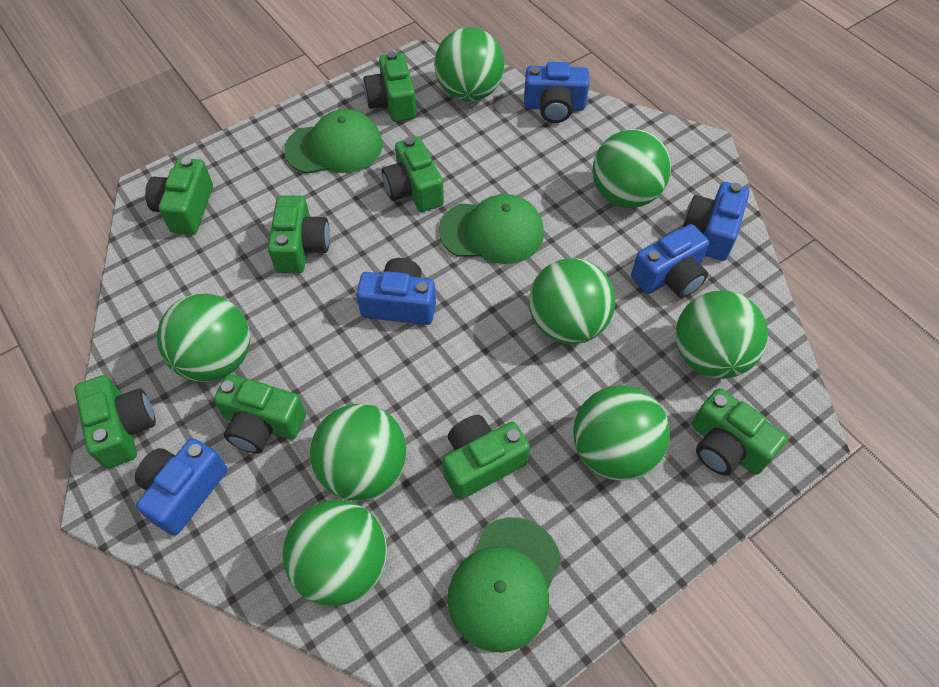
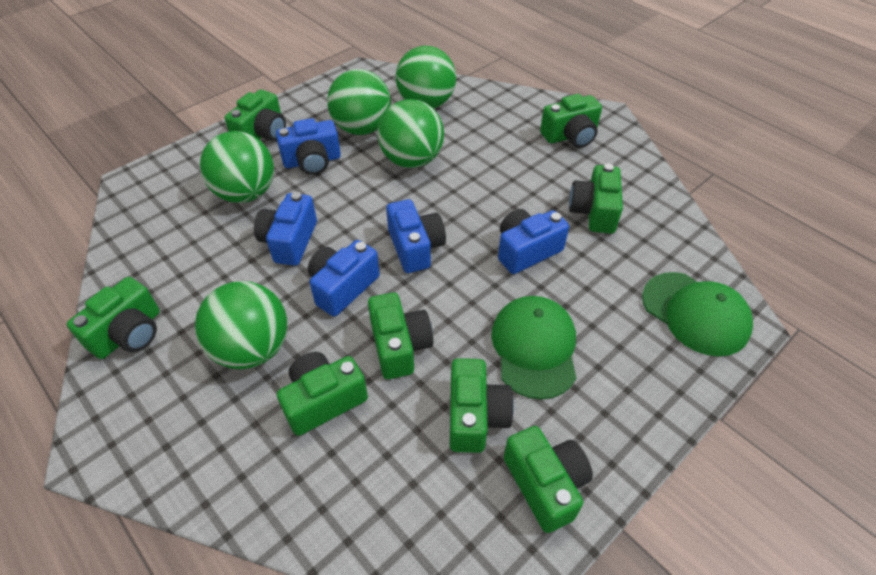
green ball: 8 -> 5
green cap: 3 -> 2

